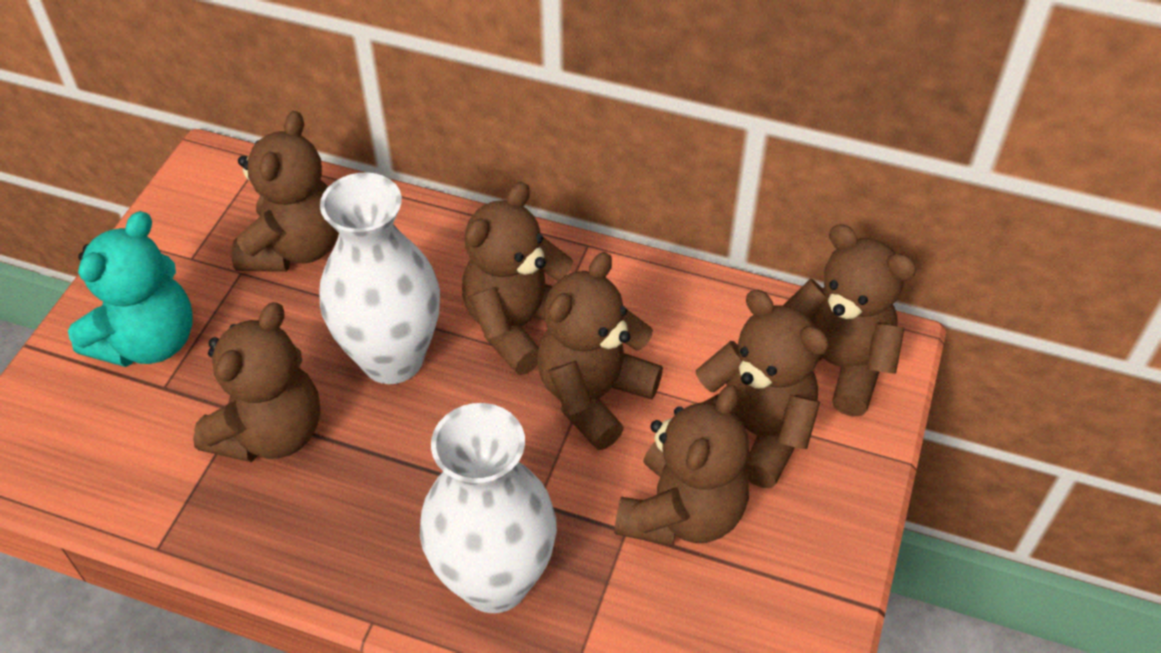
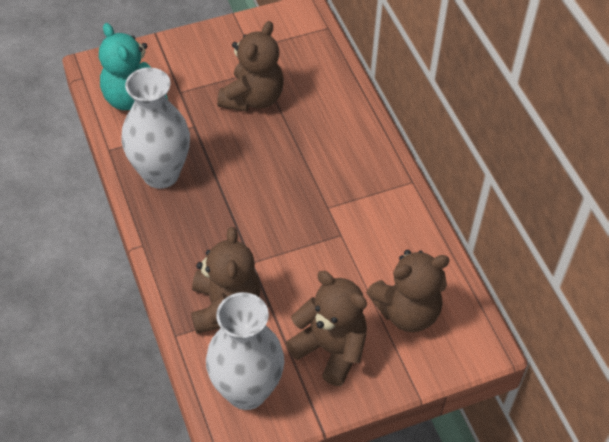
brown teddy bear: 7 -> 4

